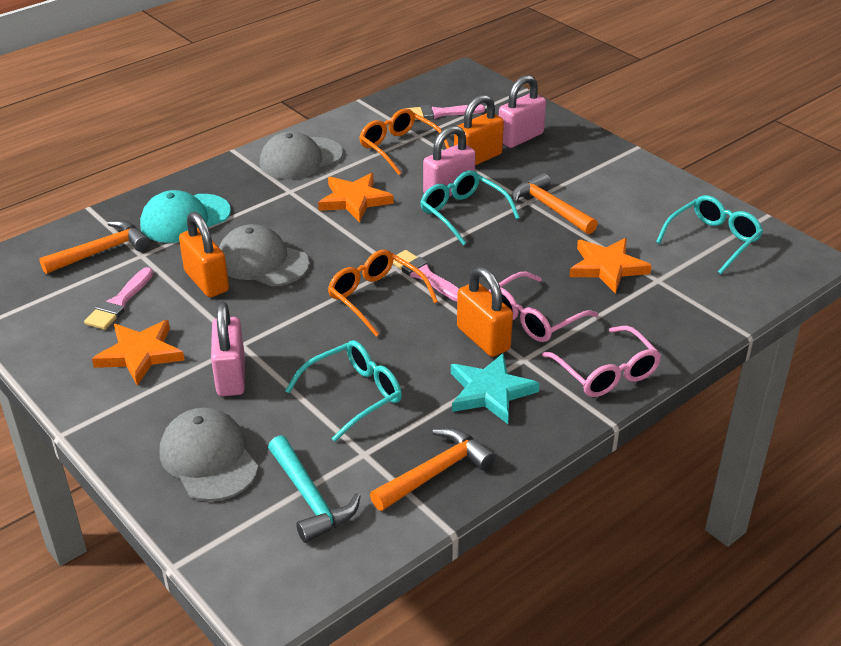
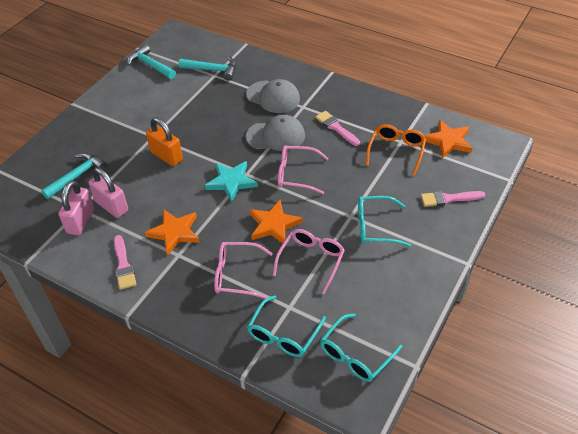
grey cap: 3 -> 2
orange glasses: 2 -> 1
orange hammer: 3 -> 0
orange padlock: 3 -> 1
pink glasses: 2 -> 3
pink padlock: 3 -> 2
turquoise cap: 1 -> 0
turquoise hammer: 1 -> 3

